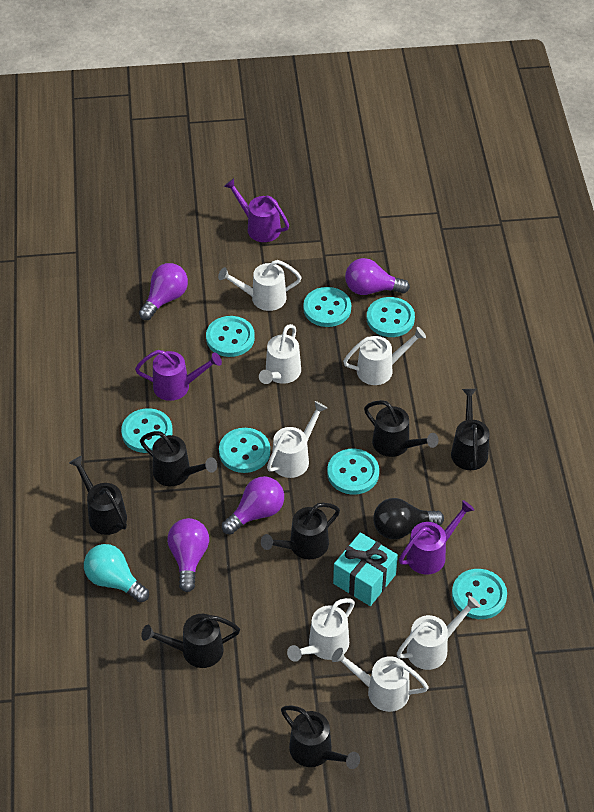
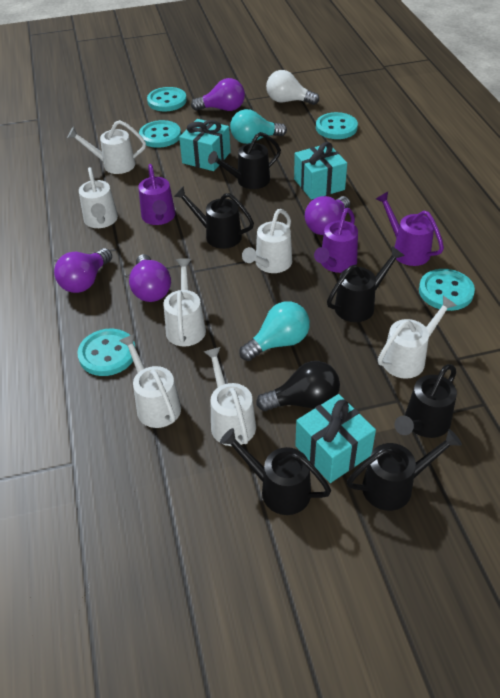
black watering can: 7 -> 6
turquoise button: 7 -> 5
turquoise gift: 1 -> 3
turquoise light bulb: 1 -> 2
white light bulb: 0 -> 1

